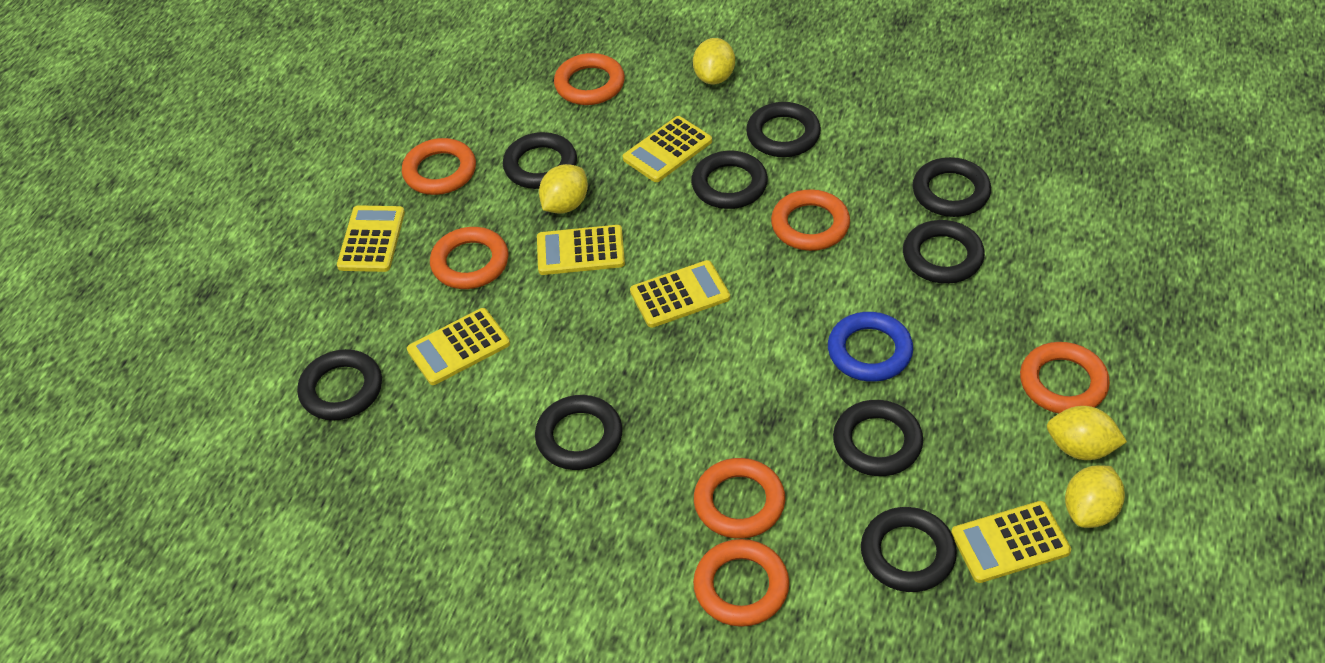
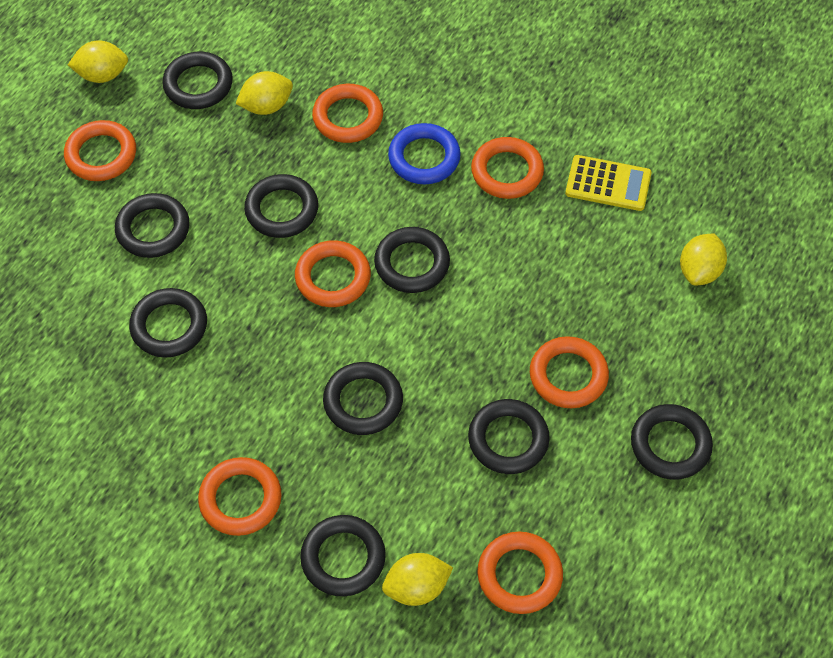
yellow calculator: 6 -> 1

